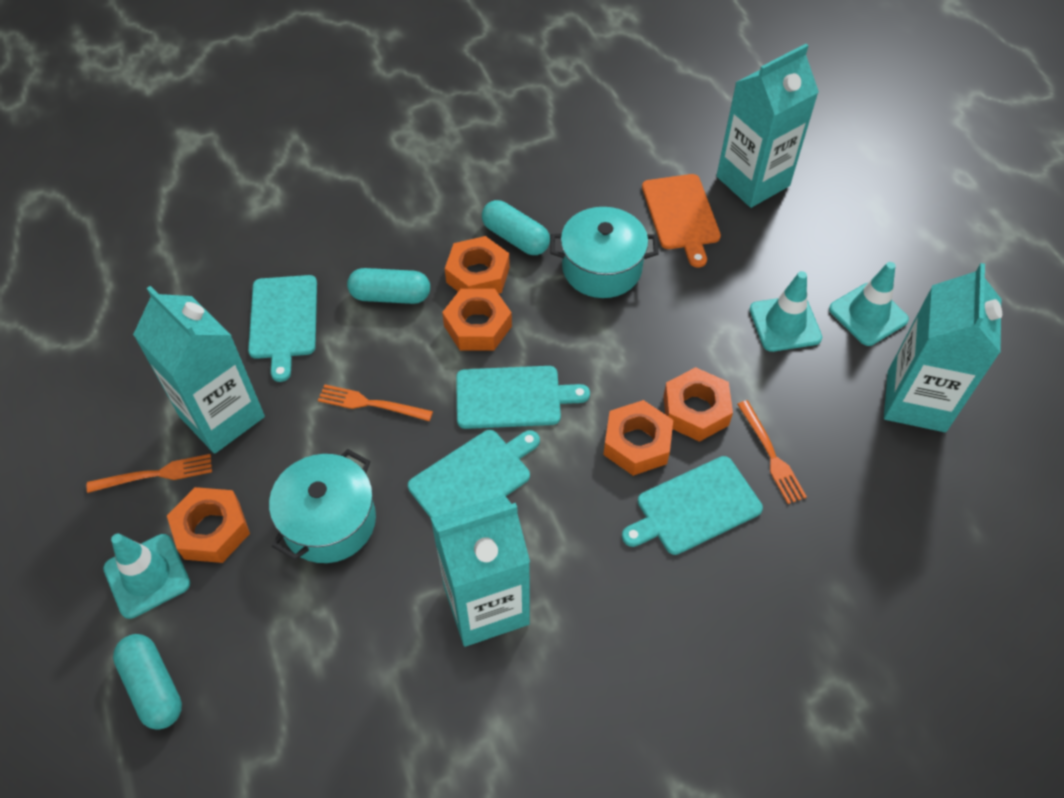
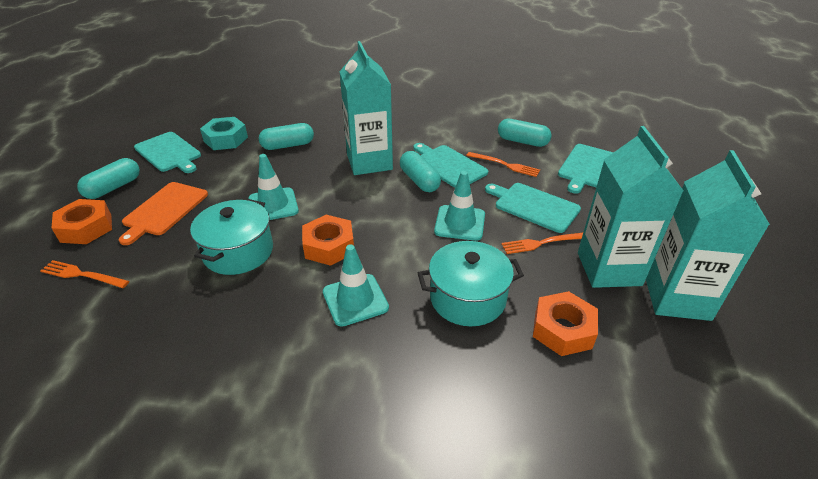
orange nut: 5 -> 3
turquoise capsule: 3 -> 4
turquoise carton: 4 -> 3
turquoise nut: 0 -> 1

